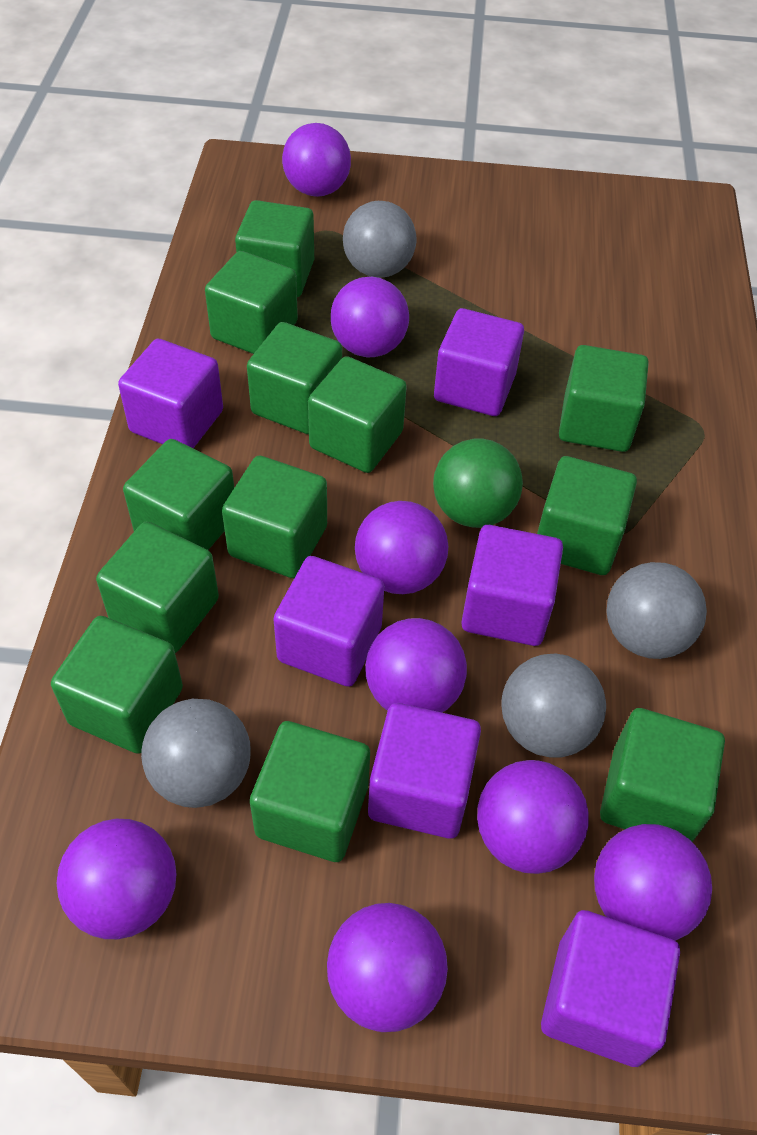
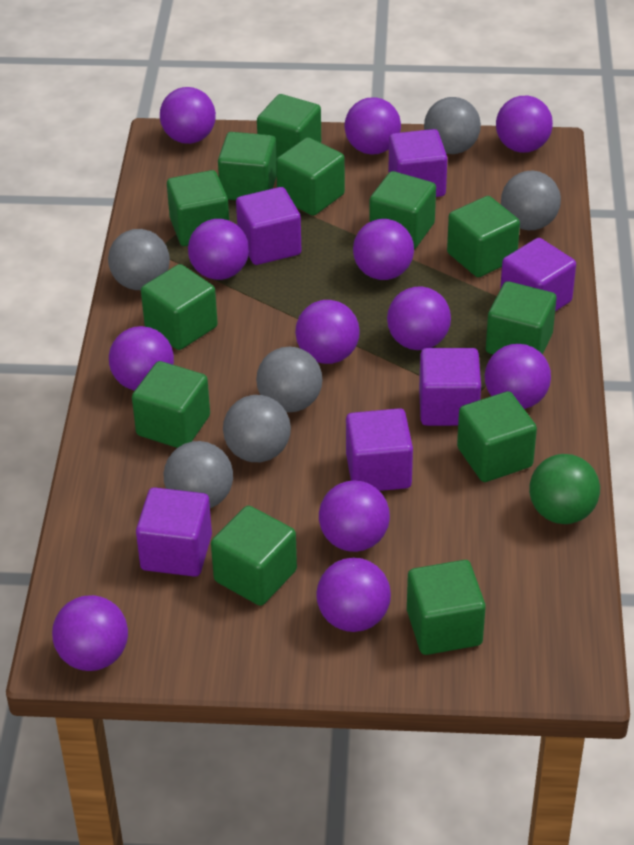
grey ball: 4 -> 6
purple ball: 8 -> 12

